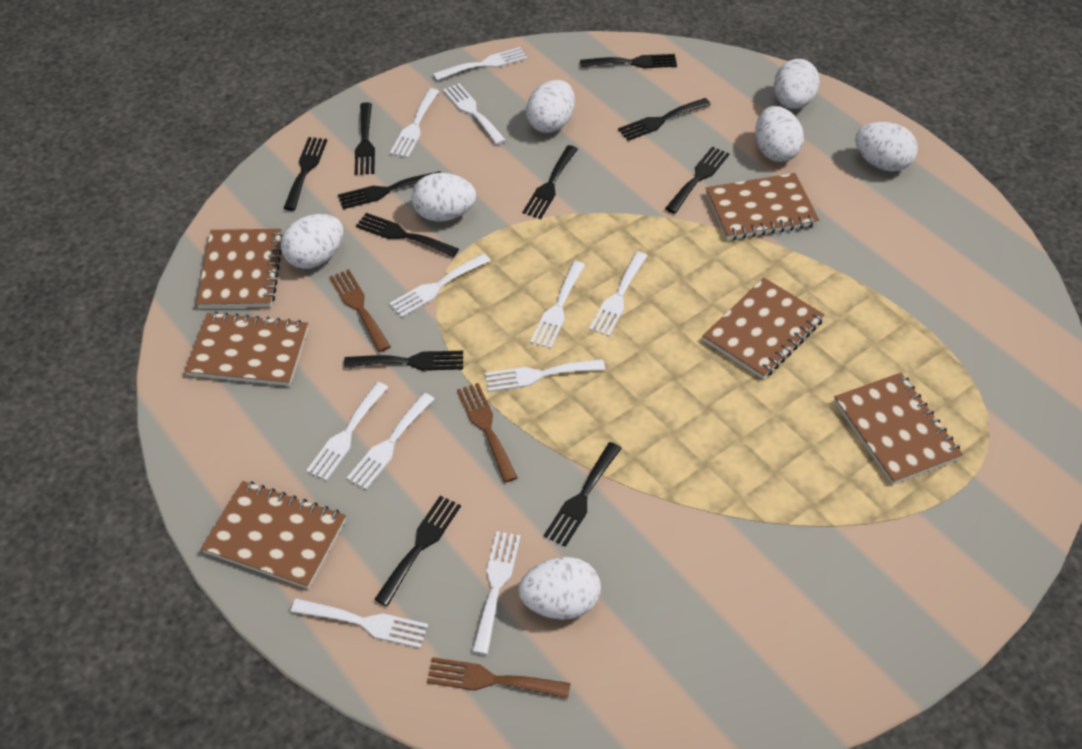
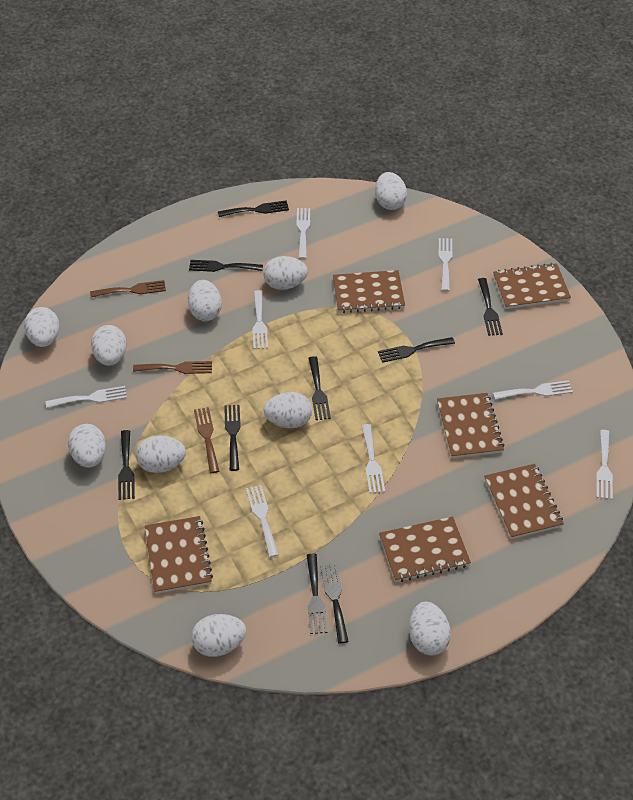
black fork: 11 -> 9
white egg: 7 -> 10
white fork: 11 -> 8

